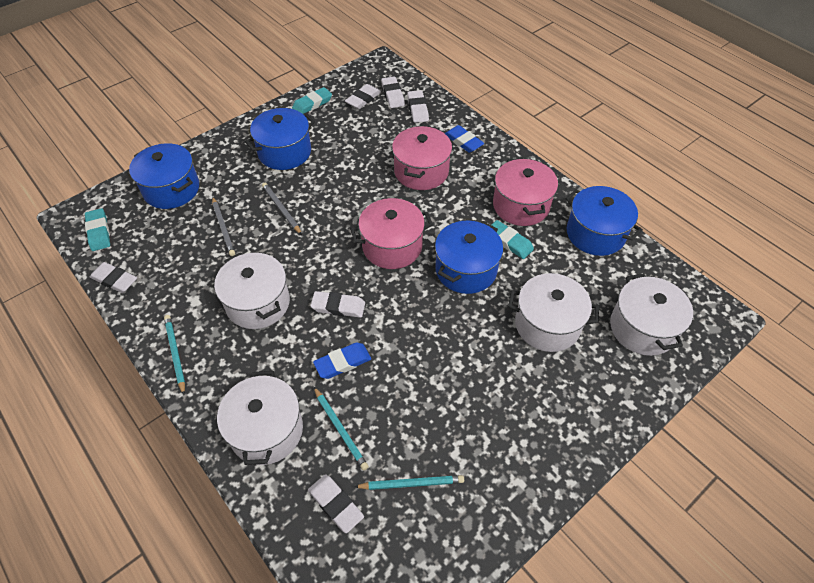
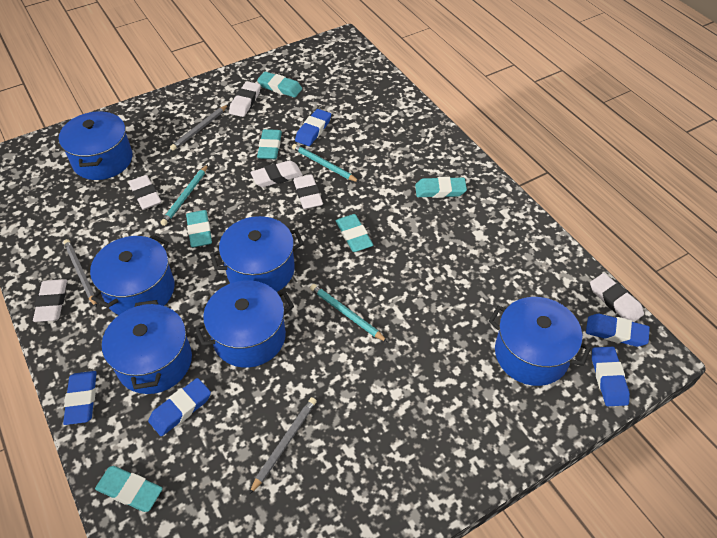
blue eraser: 2 -> 5
blue pot: 4 -> 6
grey pencil: 2 -> 3
pink pot: 3 -> 0
turquoise eraser: 3 -> 6
white pot: 4 -> 0

